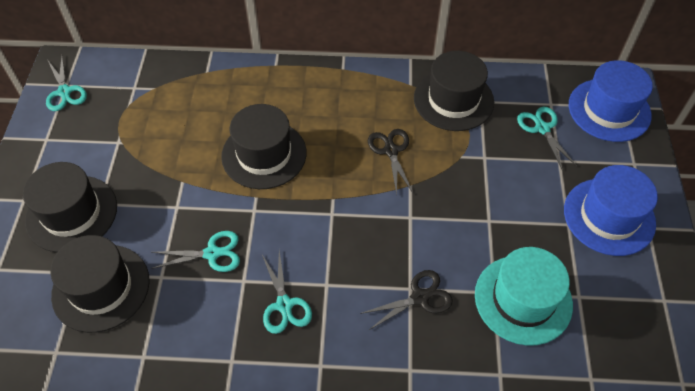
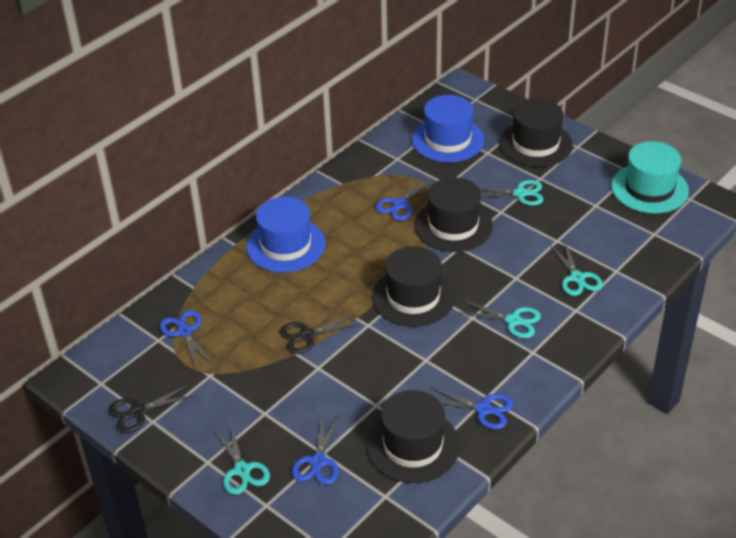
blue scissors: 0 -> 4

